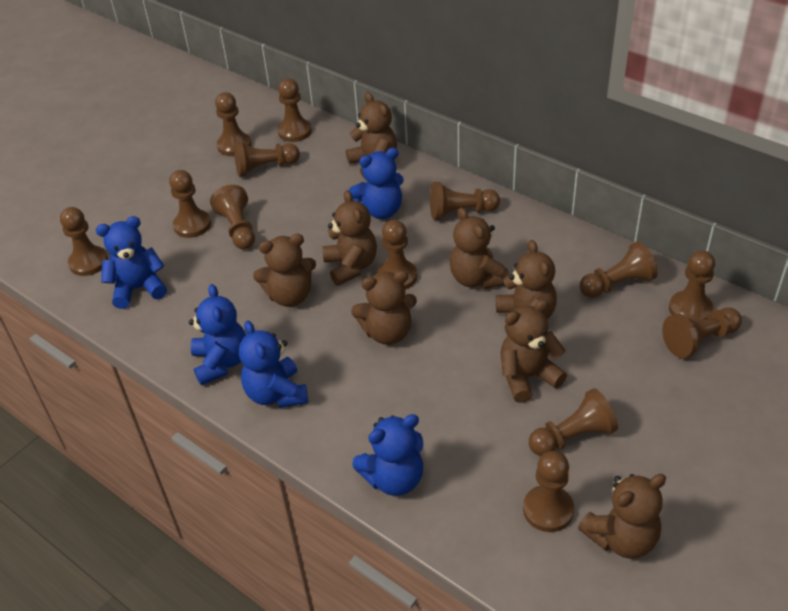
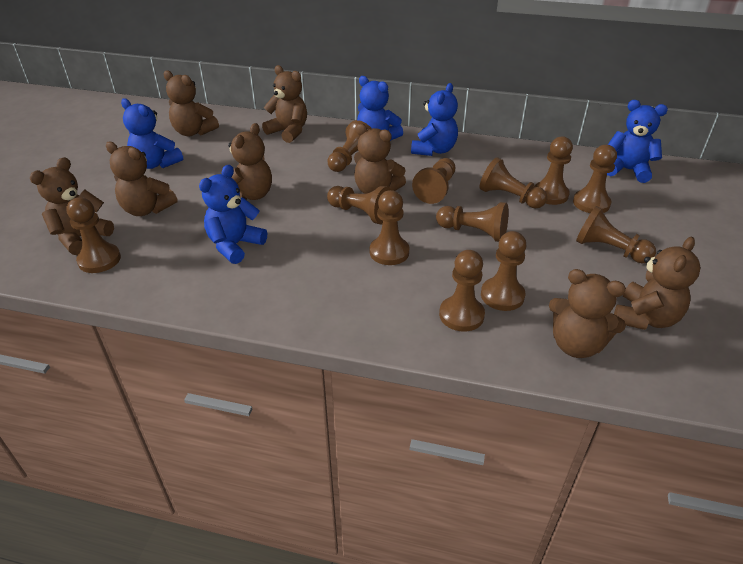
brown pawn: 13 -> 12

